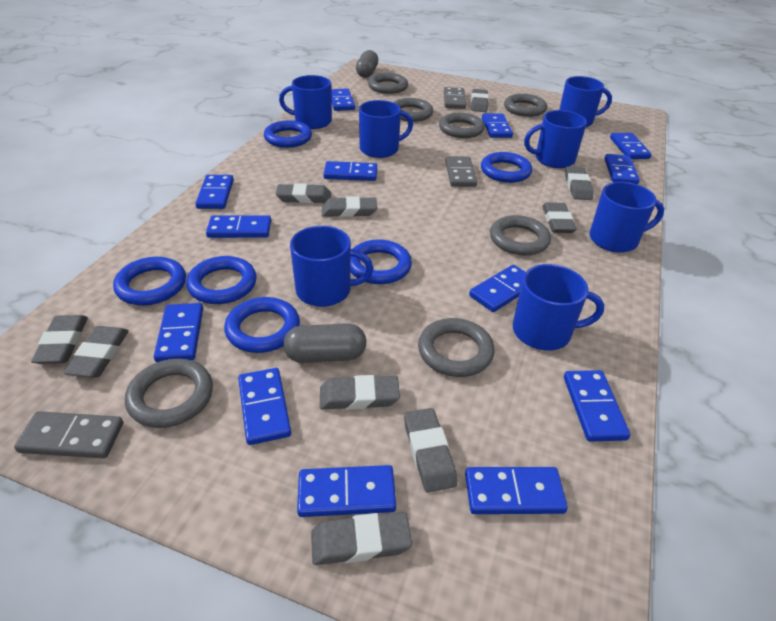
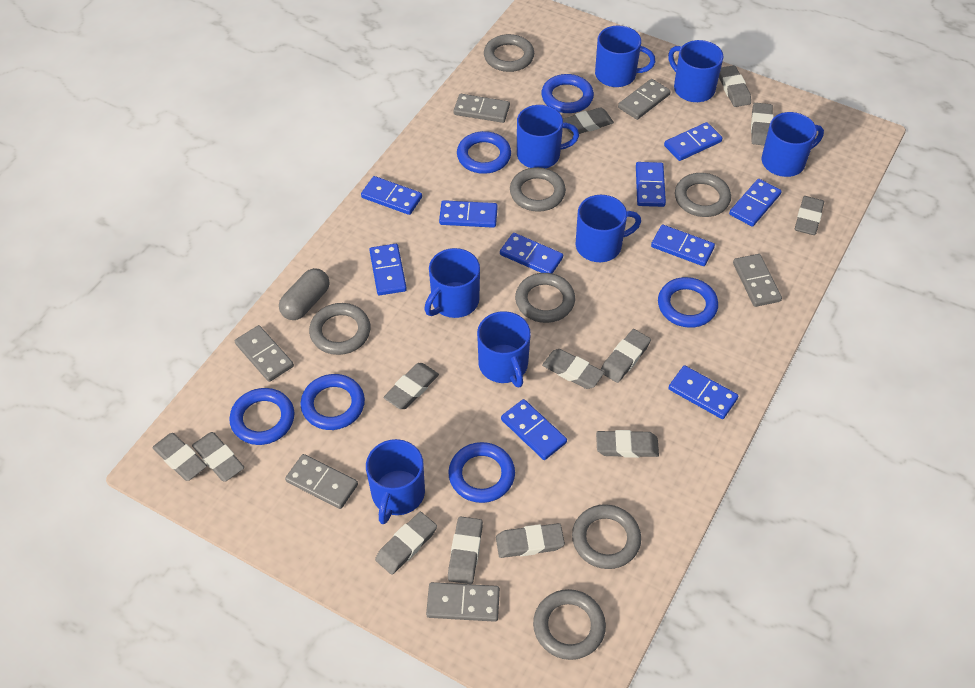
blue domino: 13 -> 10
blue mug: 7 -> 8
grey capsule: 2 -> 1
grey domino: 3 -> 6
grey eraser: 10 -> 13

